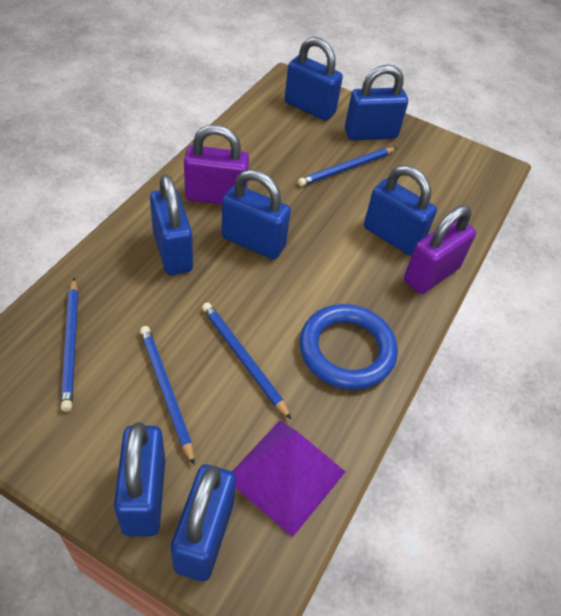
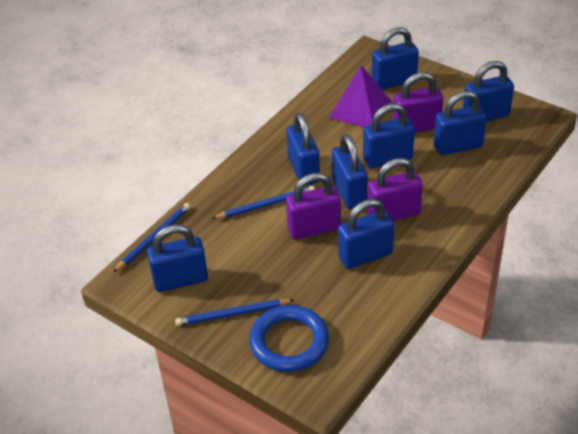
blue padlock: 7 -> 8
blue pencil: 4 -> 3
purple padlock: 2 -> 3

